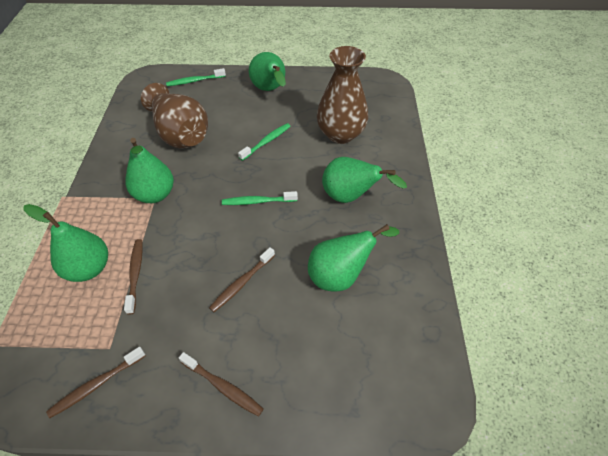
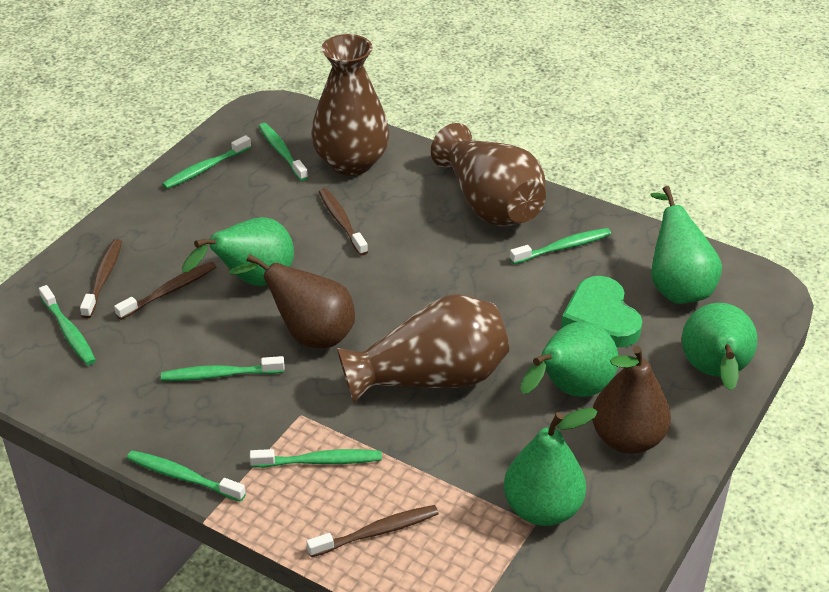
brown pear: 0 -> 2
brown vase: 2 -> 3
green heart: 0 -> 1
green toothbrush: 3 -> 7

